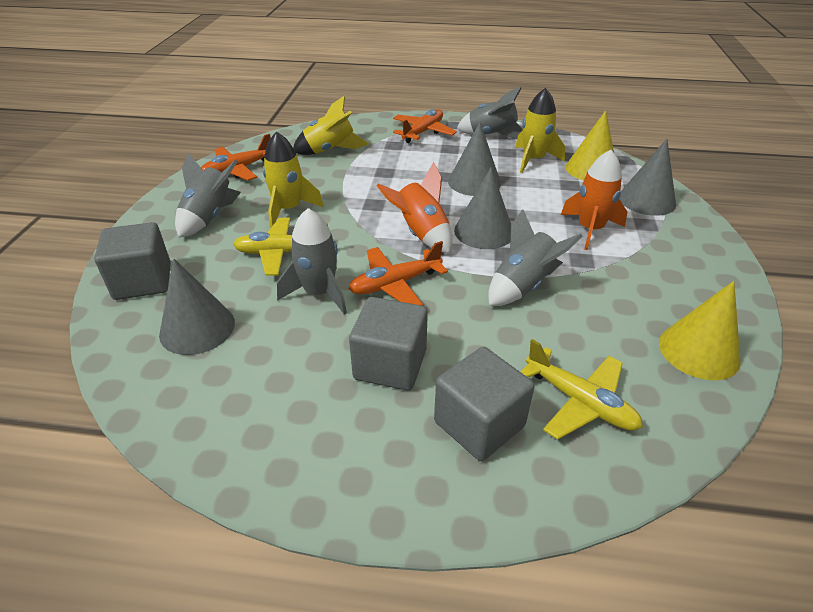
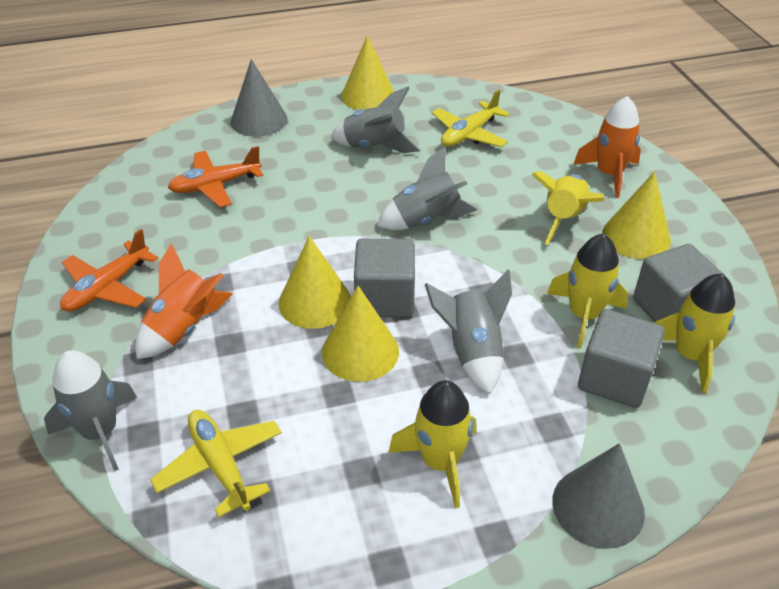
grey cone: 4 -> 2
orange plane: 3 -> 2
yellow cone: 2 -> 4
yellow rocket: 3 -> 4

